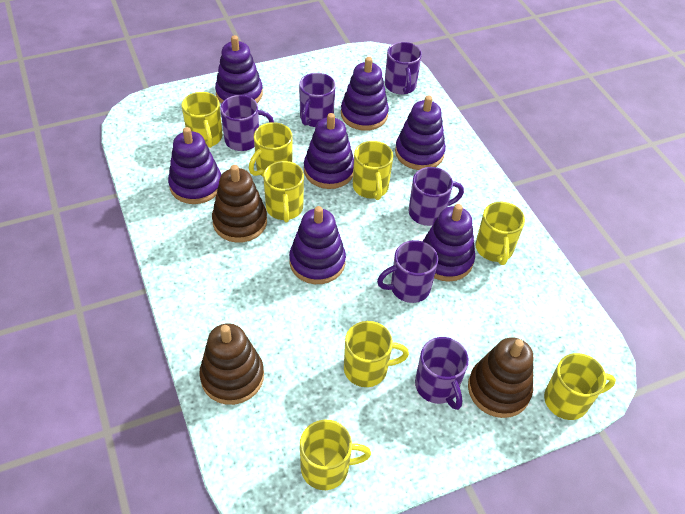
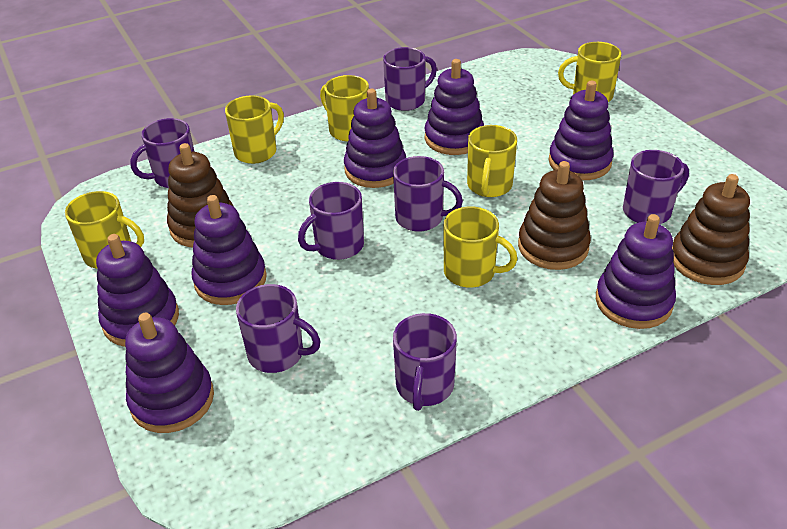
purple mug: 6 -> 7
yellow mug: 8 -> 6

